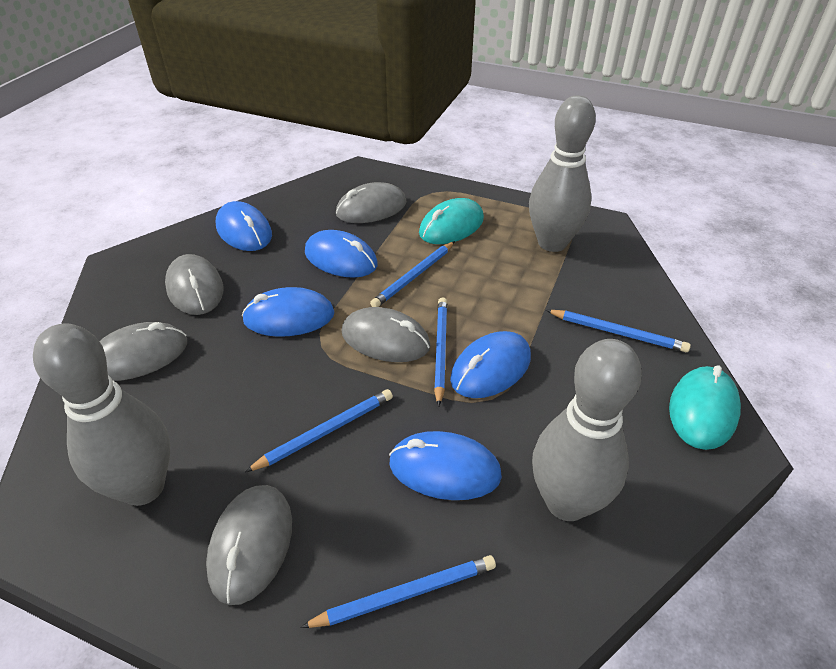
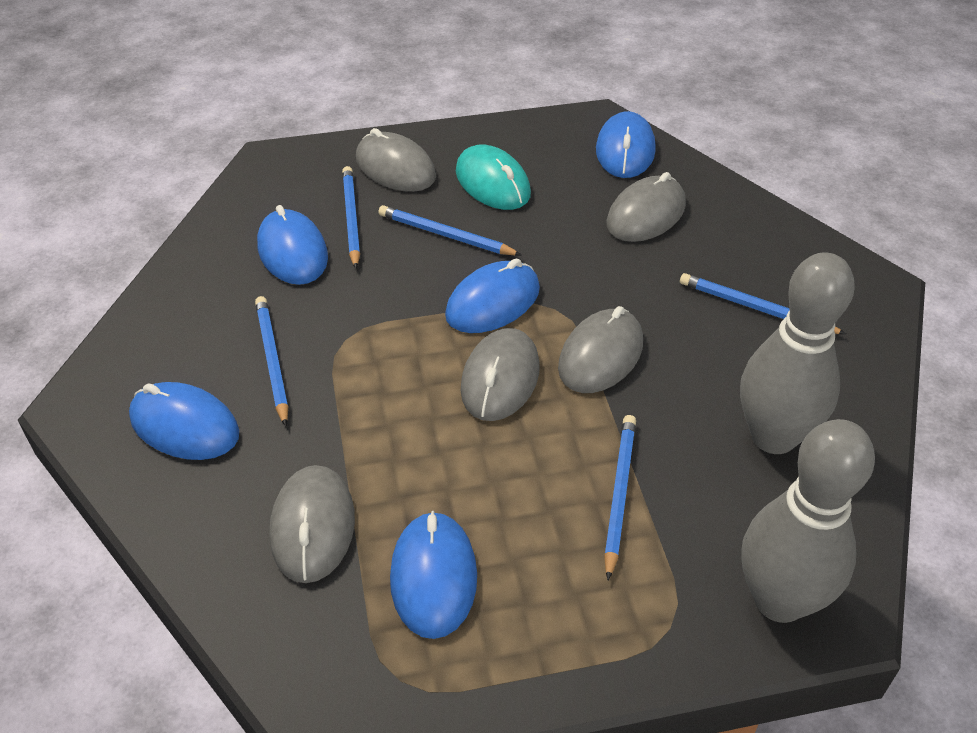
grey bowling pin: 3 -> 2
turquoise mouse: 2 -> 1

